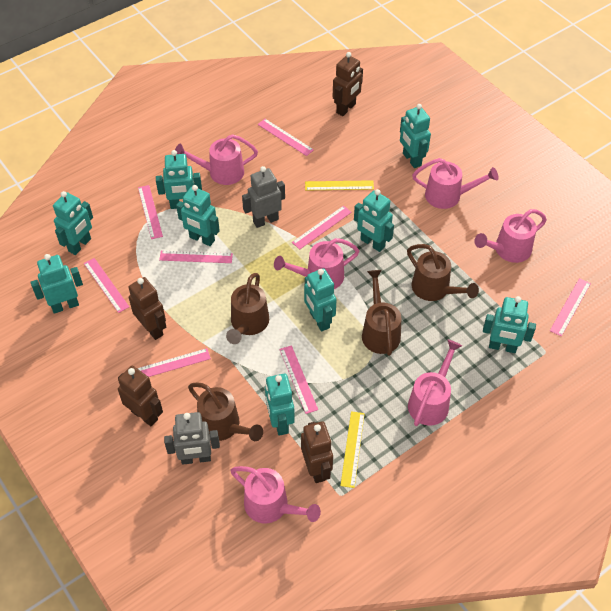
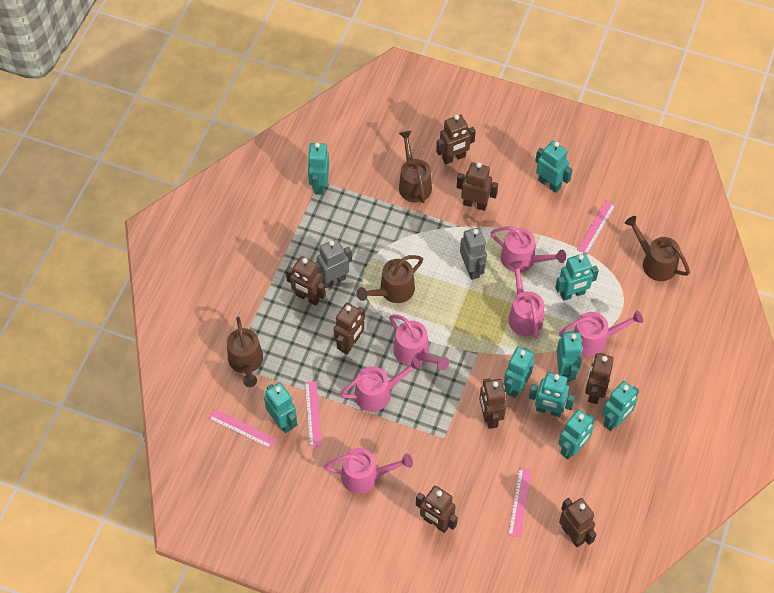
brown robot: 4 -> 8
pink ruler: 8 -> 4
yellow ruler: 2 -> 0

